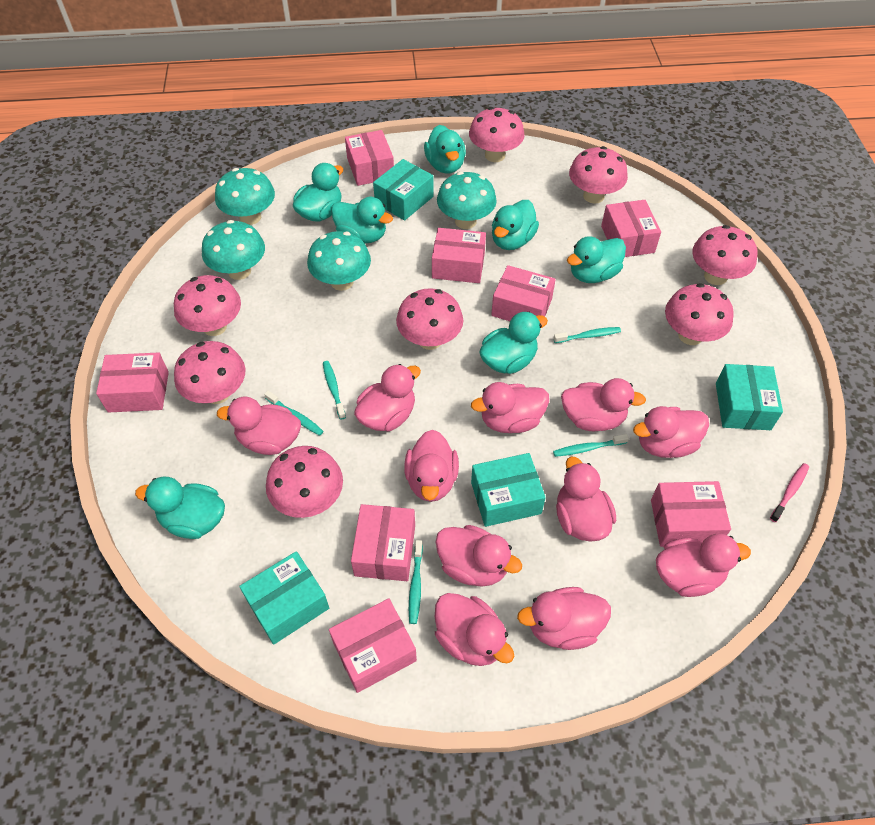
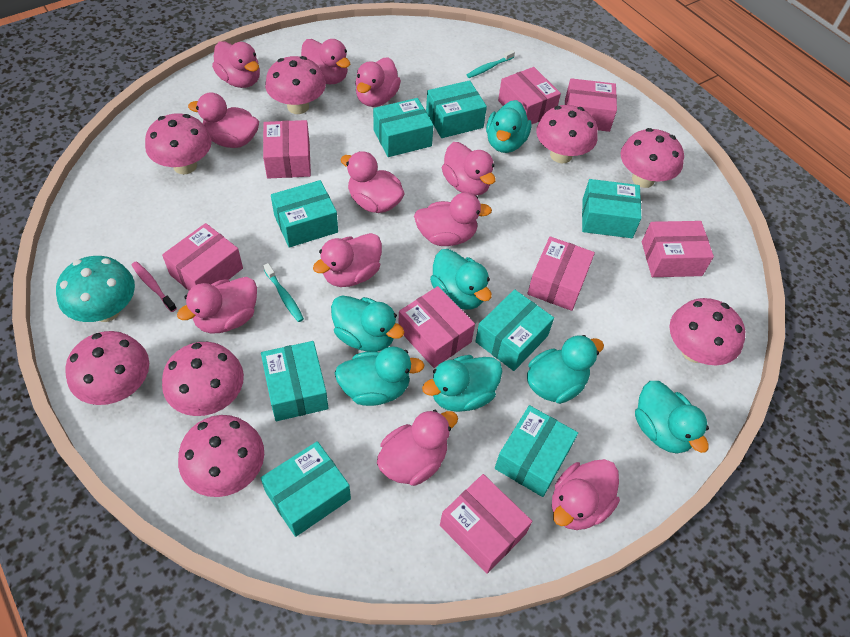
turquoise box: 4 -> 8
turquoise mushroom: 4 -> 1
turquoise toothbrush: 5 -> 2

